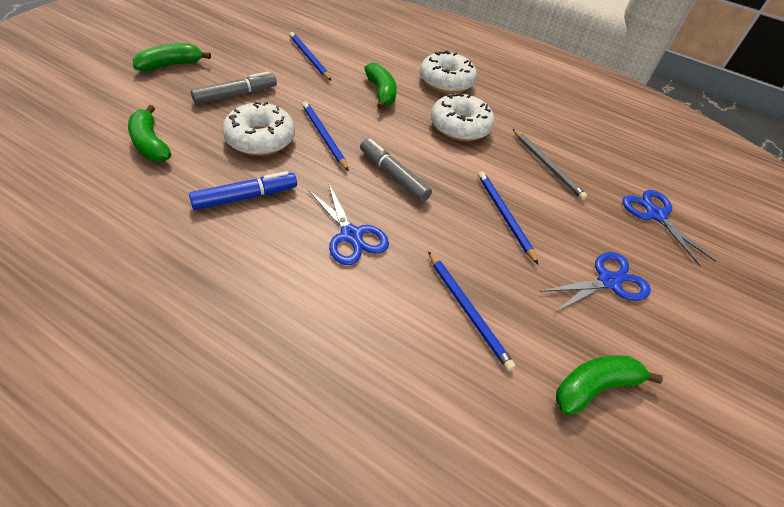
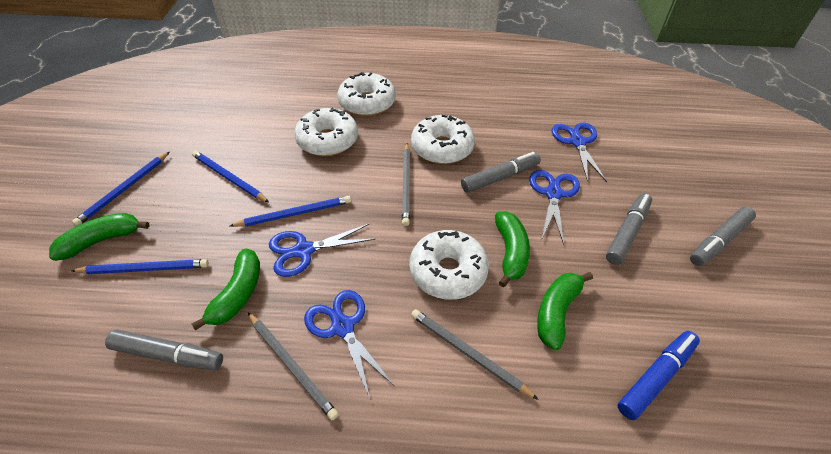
blue scissors: 3 -> 4
grey marker: 2 -> 4
grey pencil: 1 -> 3
white donut: 3 -> 4

